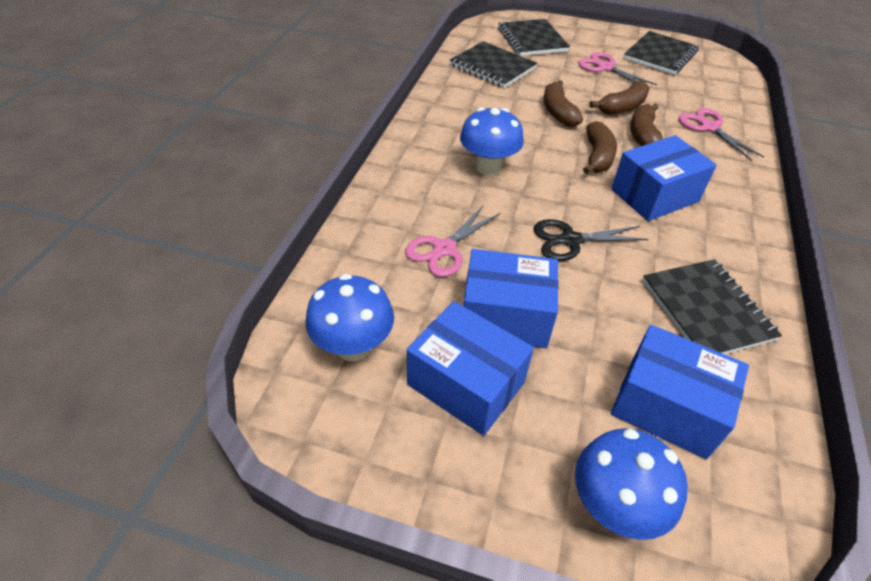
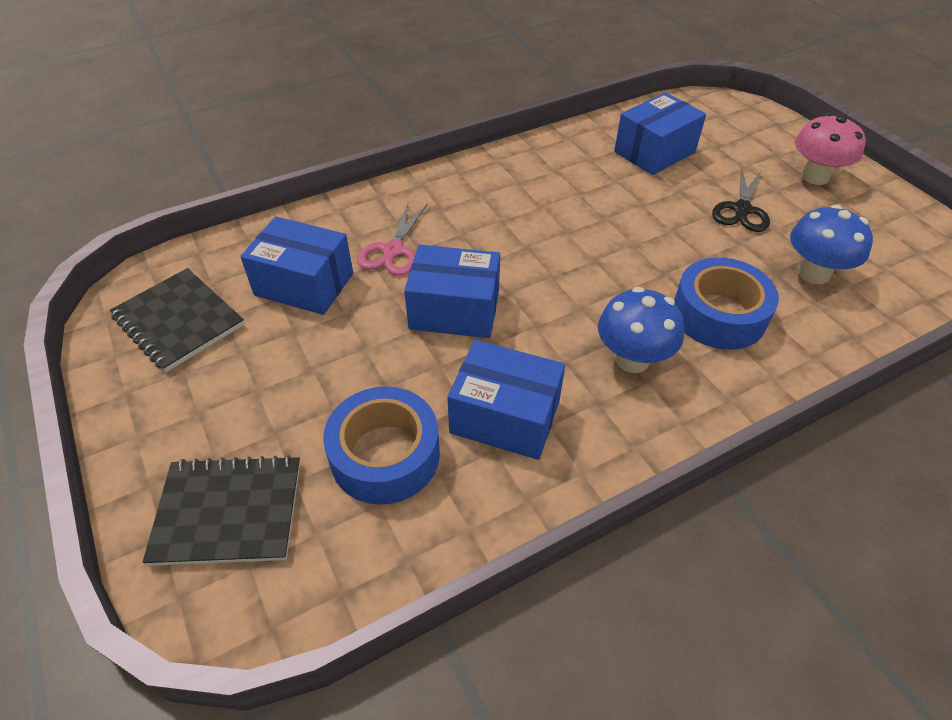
black notebook: 4 -> 2
blue mushroom: 3 -> 2
blue tape: 0 -> 2
brown banana: 4 -> 0
pink mushroom: 0 -> 1
pink scissors: 3 -> 1

